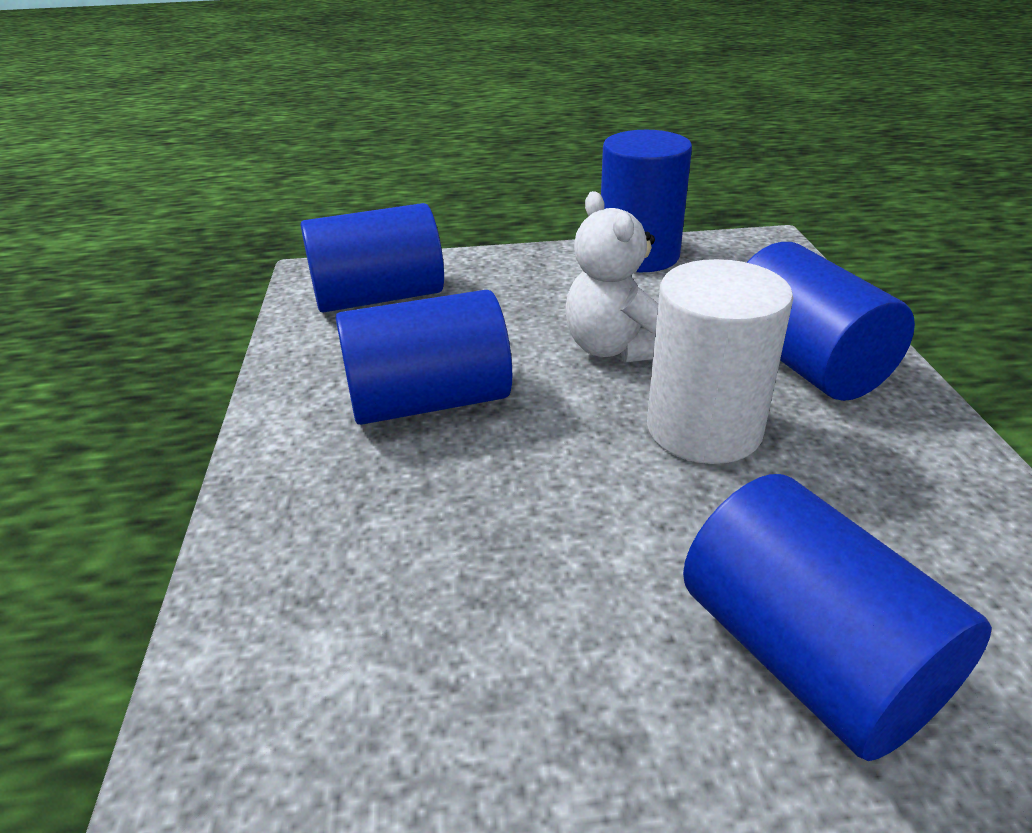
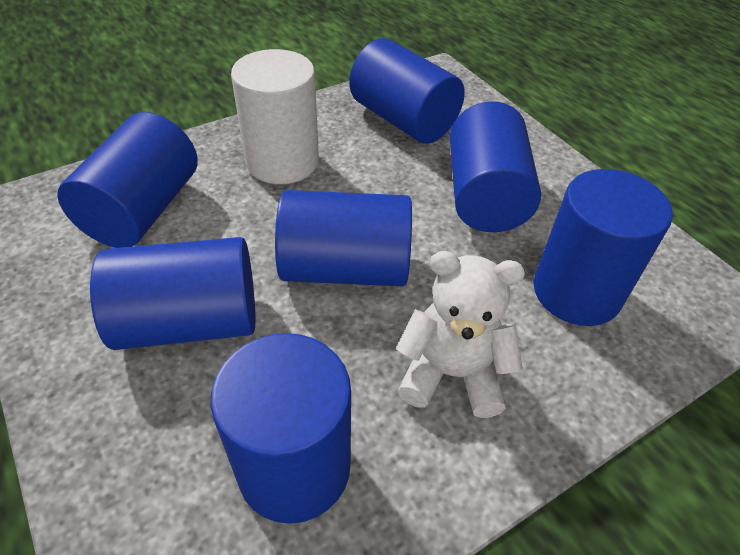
blue cylinder: 5 -> 7

